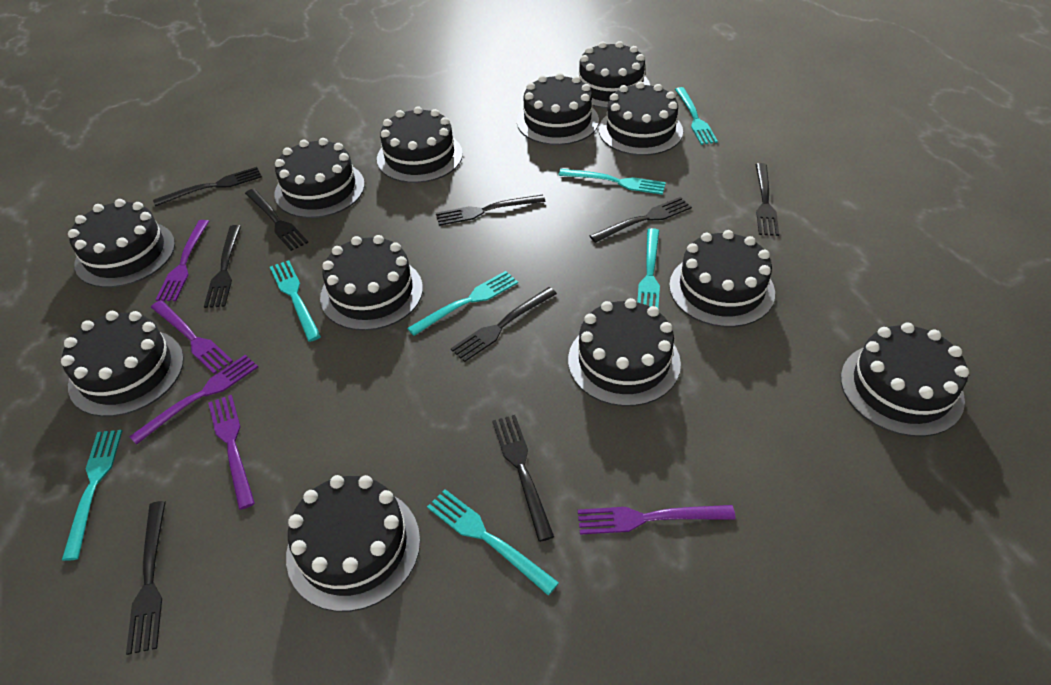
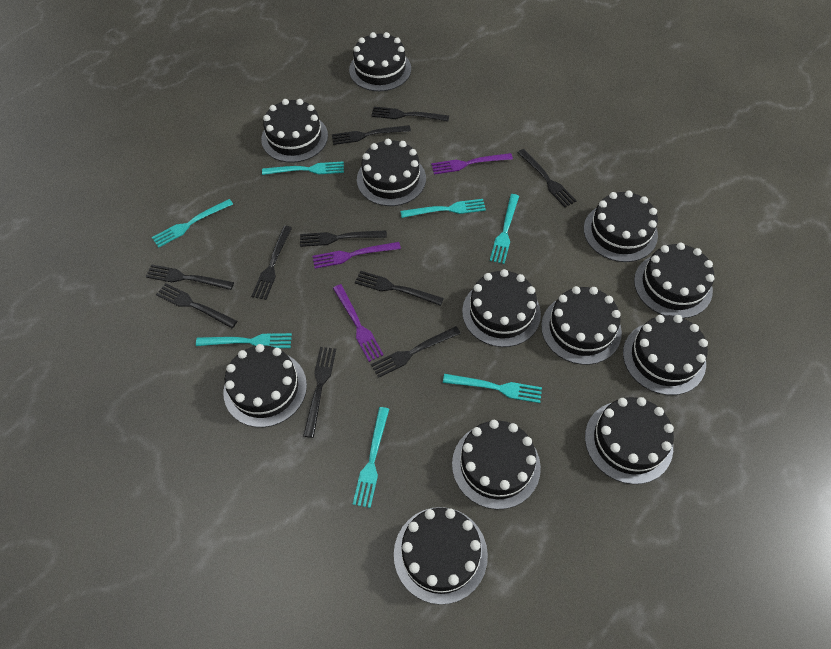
black fork: 9 -> 10
purple fork: 5 -> 3

